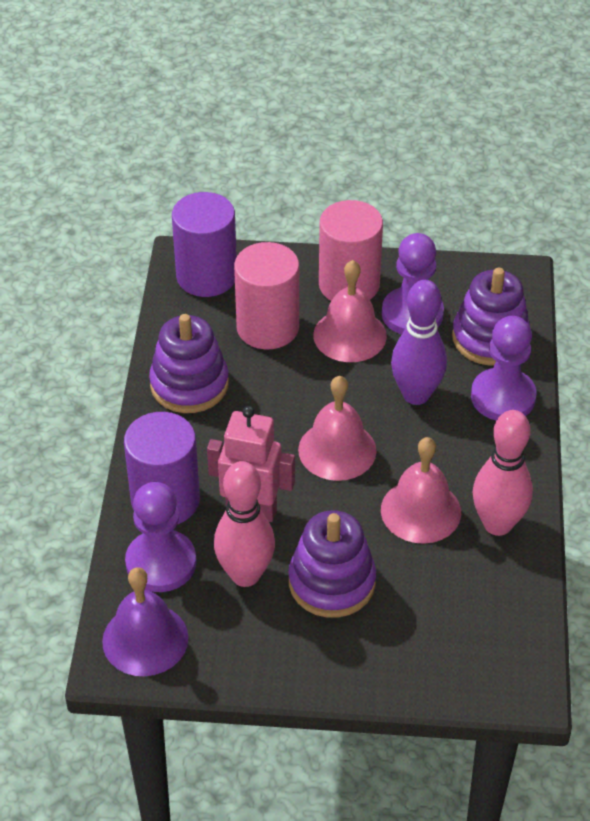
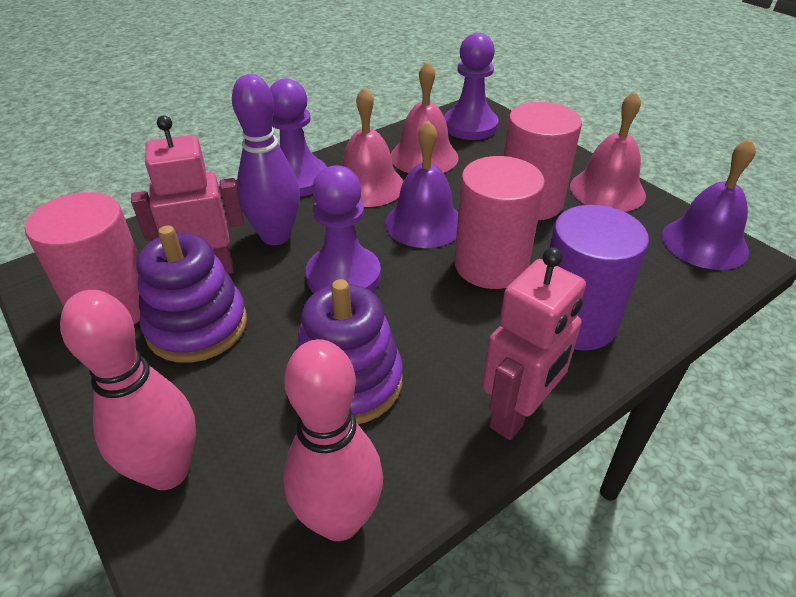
pink cylinder: 2 -> 3
pink robot: 1 -> 2
purple bell: 1 -> 2
purple cylinder: 2 -> 1
purple stacking toy: 3 -> 2

